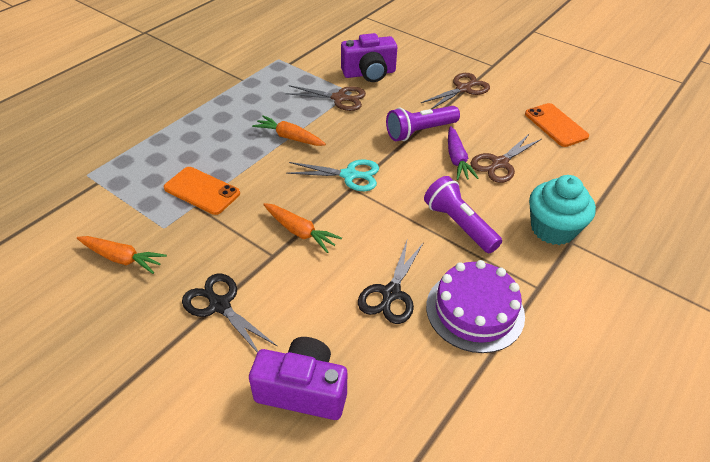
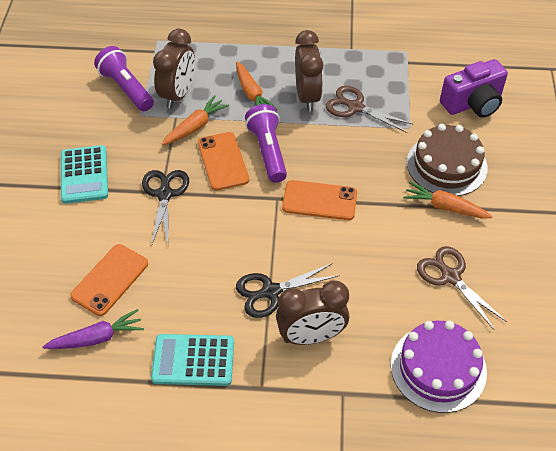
brown cake: 0 -> 1
brown clock: 0 -> 3
brown scissors: 3 -> 2
orange phone: 2 -> 3
purple camera: 2 -> 1
turquoise calculator: 0 -> 2
turquoise cupcake: 1 -> 0
turquoise scissors: 1 -> 0

